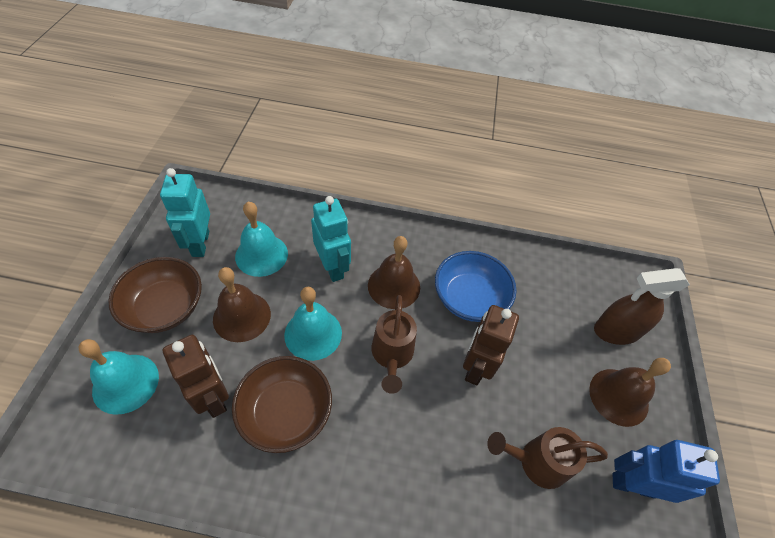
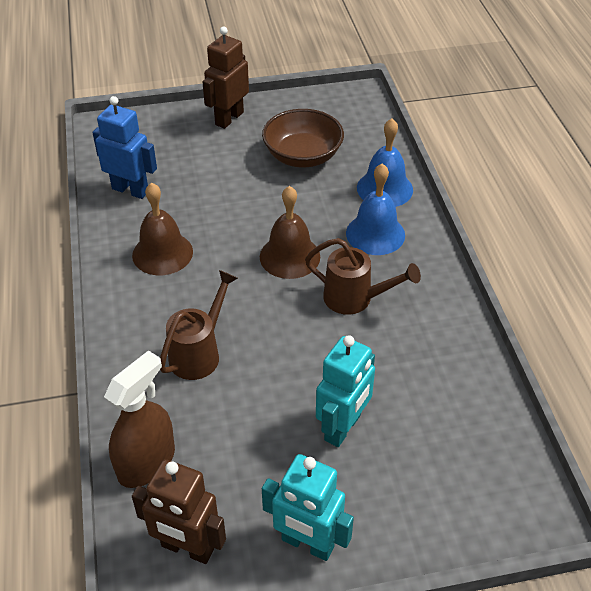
blue bell: 0 -> 2
blue bowl: 1 -> 0
brown bell: 3 -> 2
brown bowl: 2 -> 1
turquoise bell: 3 -> 0

